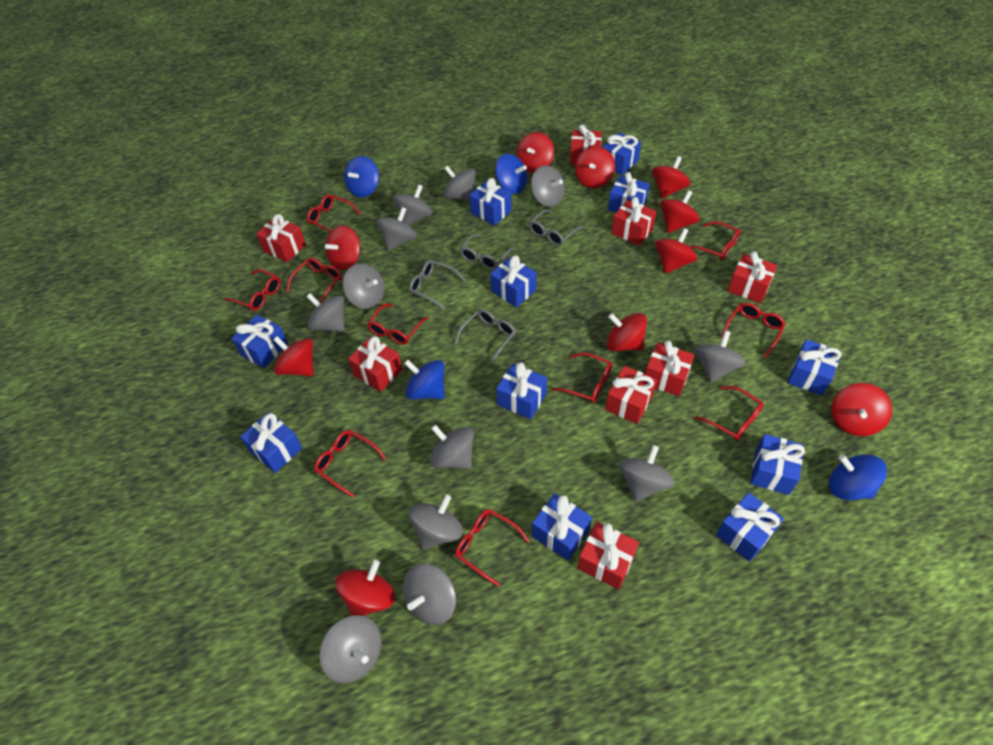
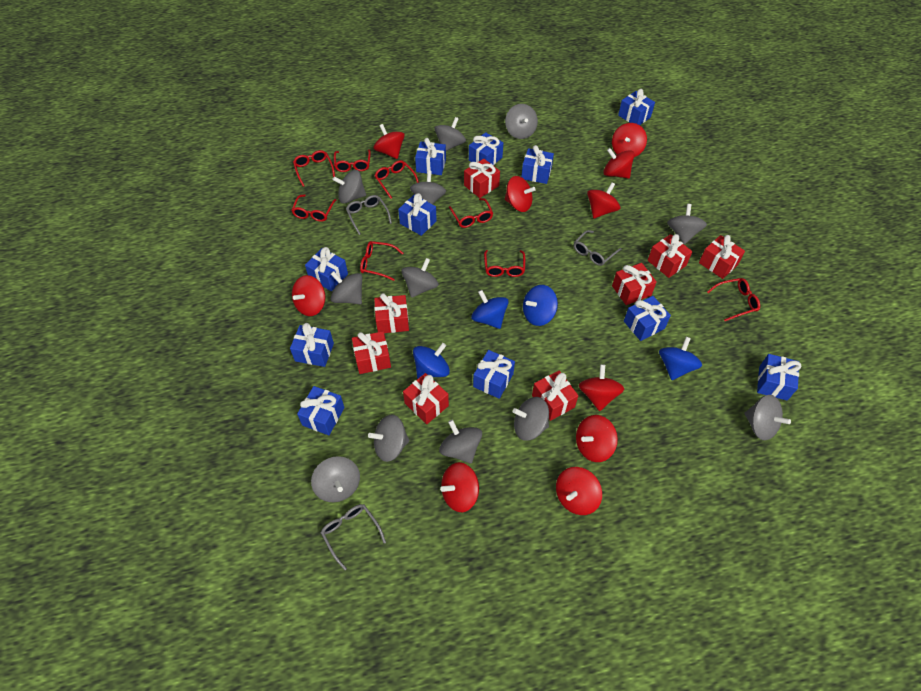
grey glasses: 4 -> 3
red glasses: 10 -> 8

